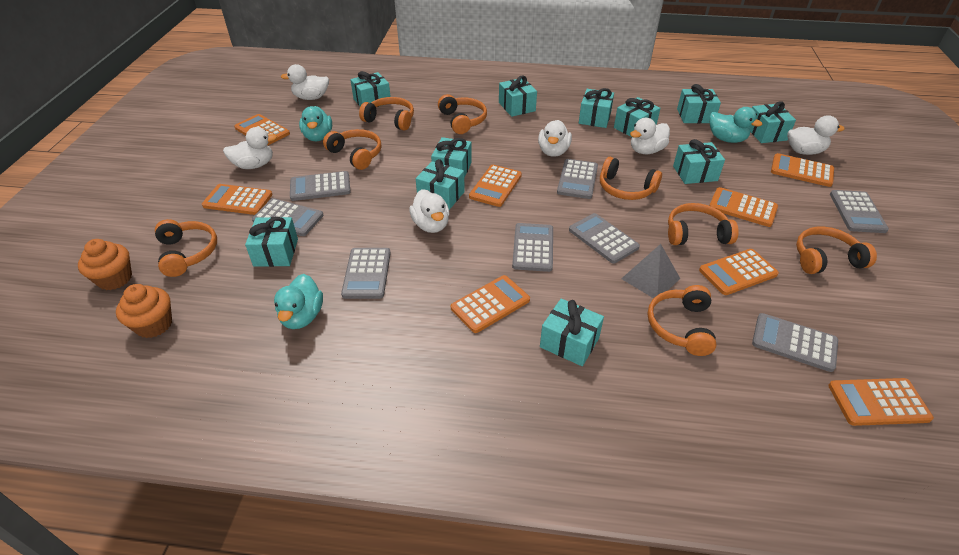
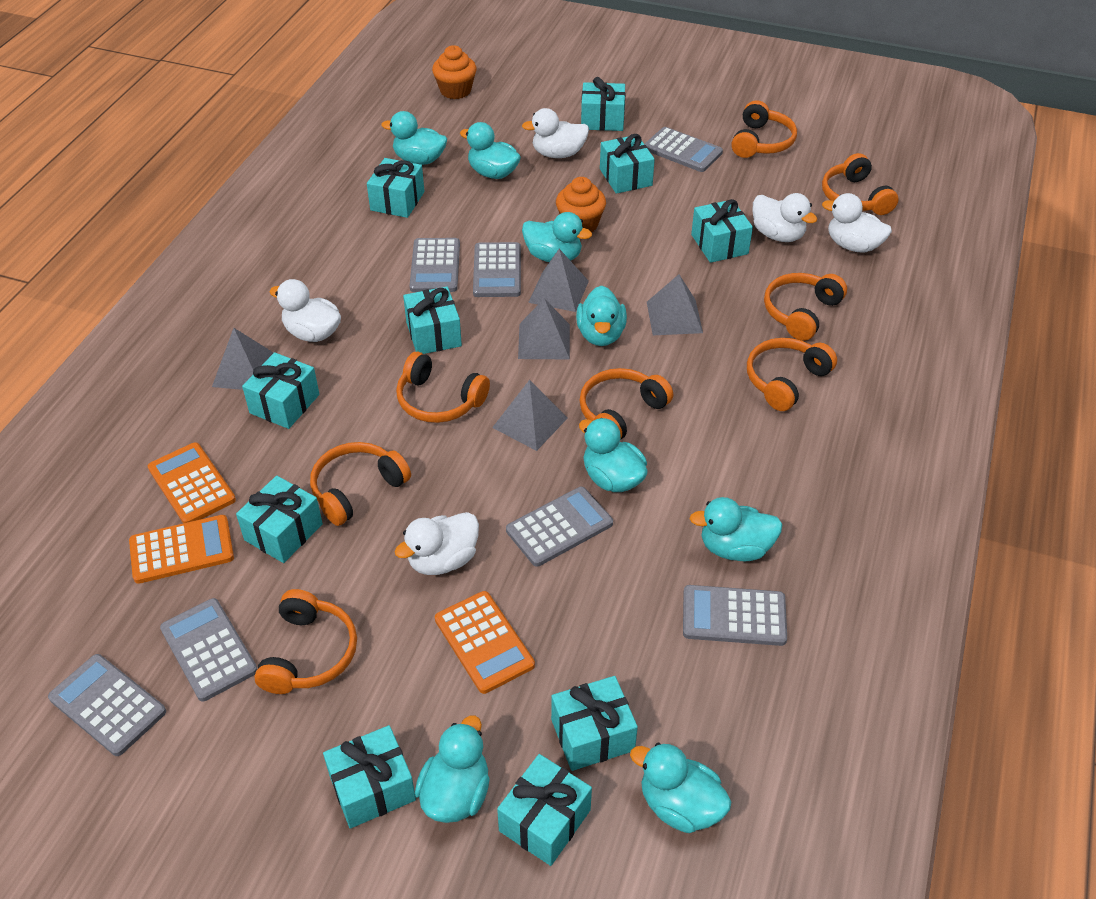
grey calculator: 8 -> 7
grey pyramid: 1 -> 5
orange calculator: 8 -> 3
turquoise duck: 3 -> 8
turquoise gift: 11 -> 10
white duck: 6 -> 5

